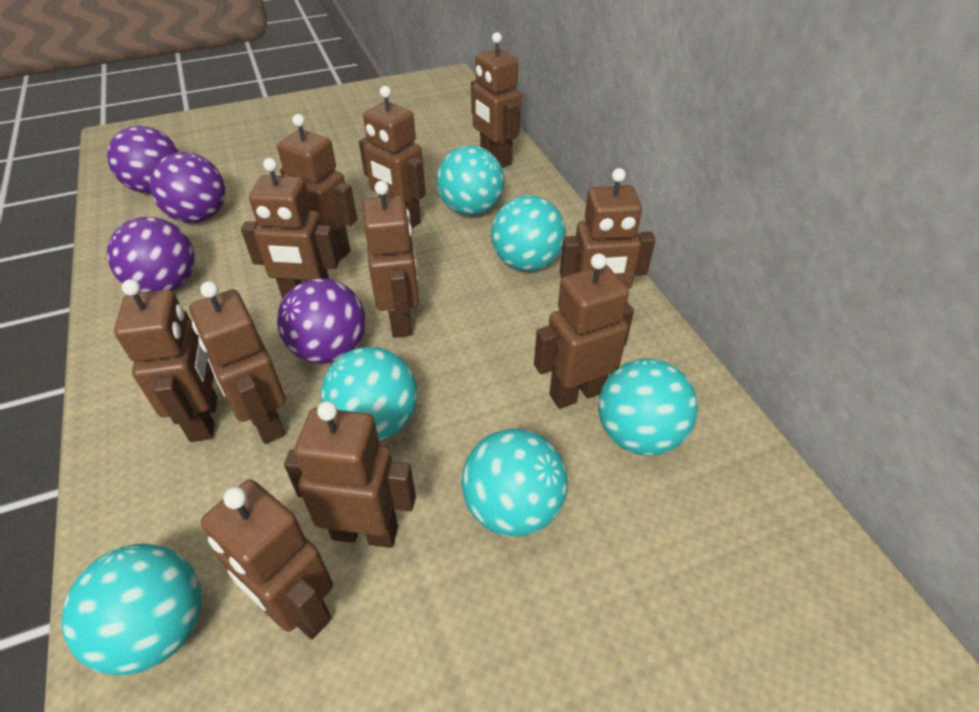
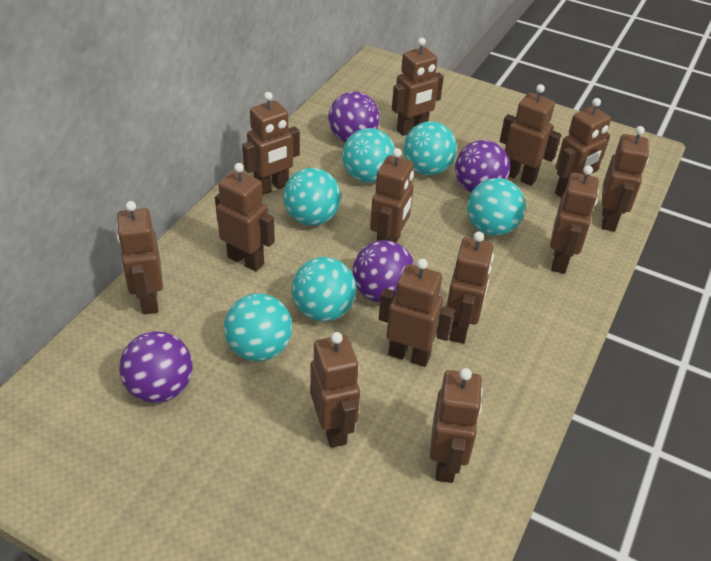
brown robot: 11 -> 13

